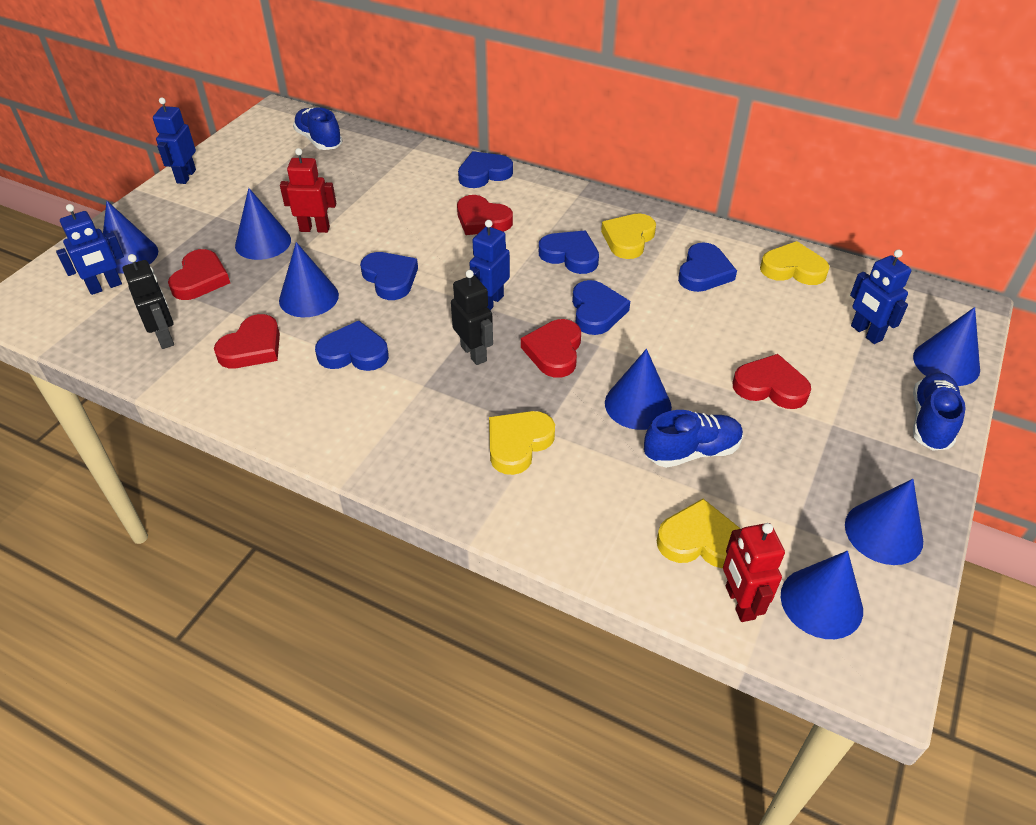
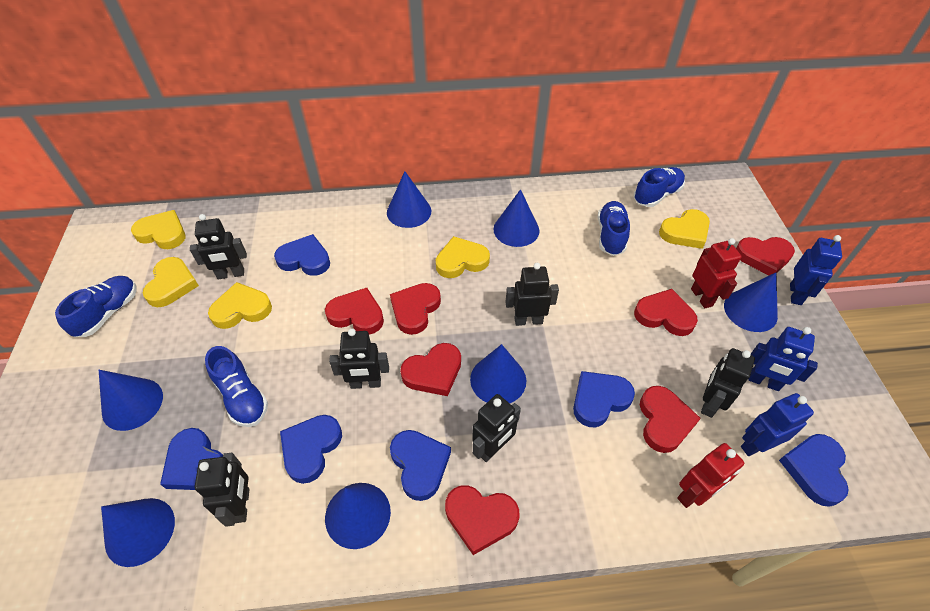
black robot: 2 -> 6
blue robot: 4 -> 3
blue shoe: 3 -> 4
red heart: 5 -> 7
yellow heart: 4 -> 5

